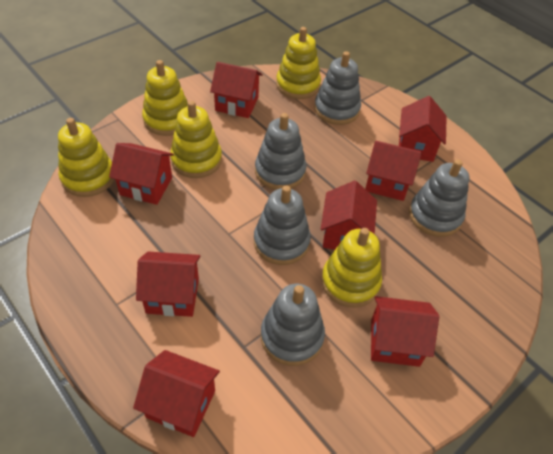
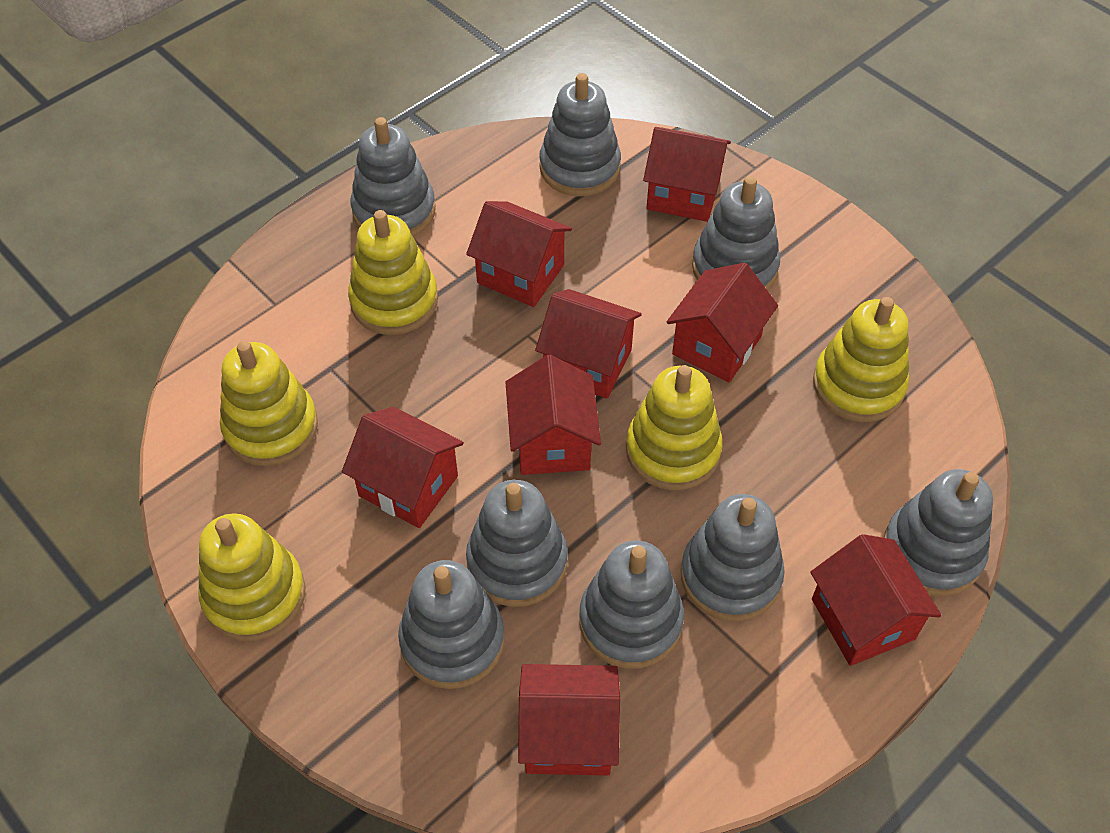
grey stacking toy: 5 -> 8

